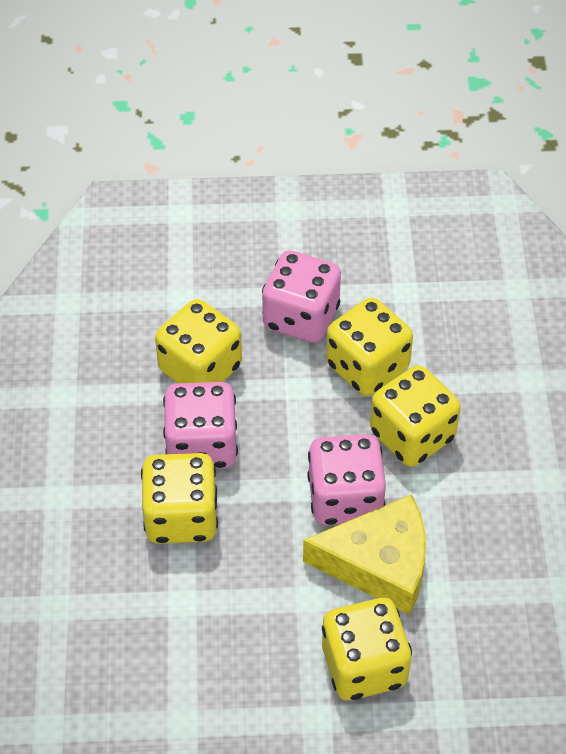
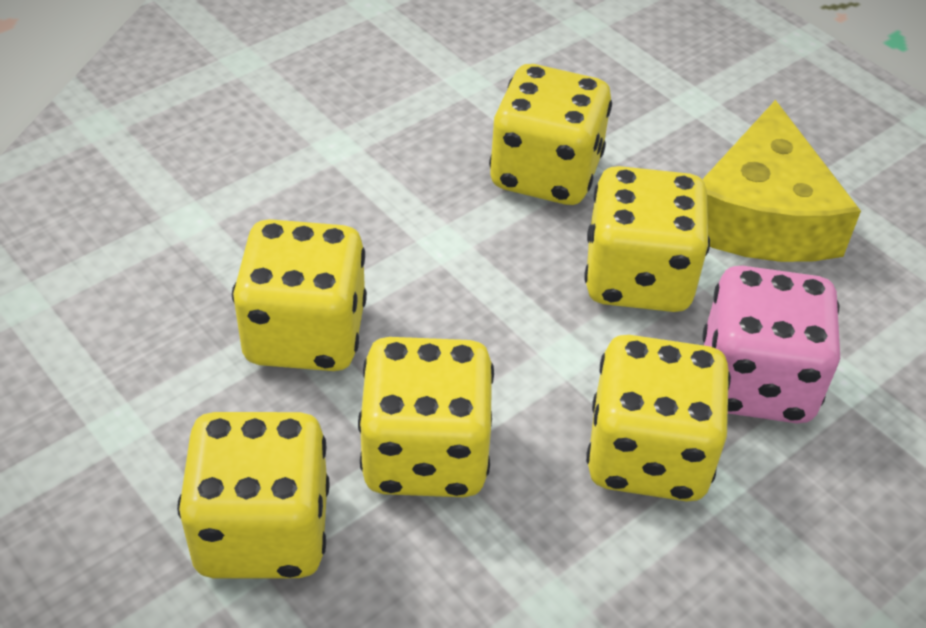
pink dice: 3 -> 1
yellow dice: 5 -> 6

